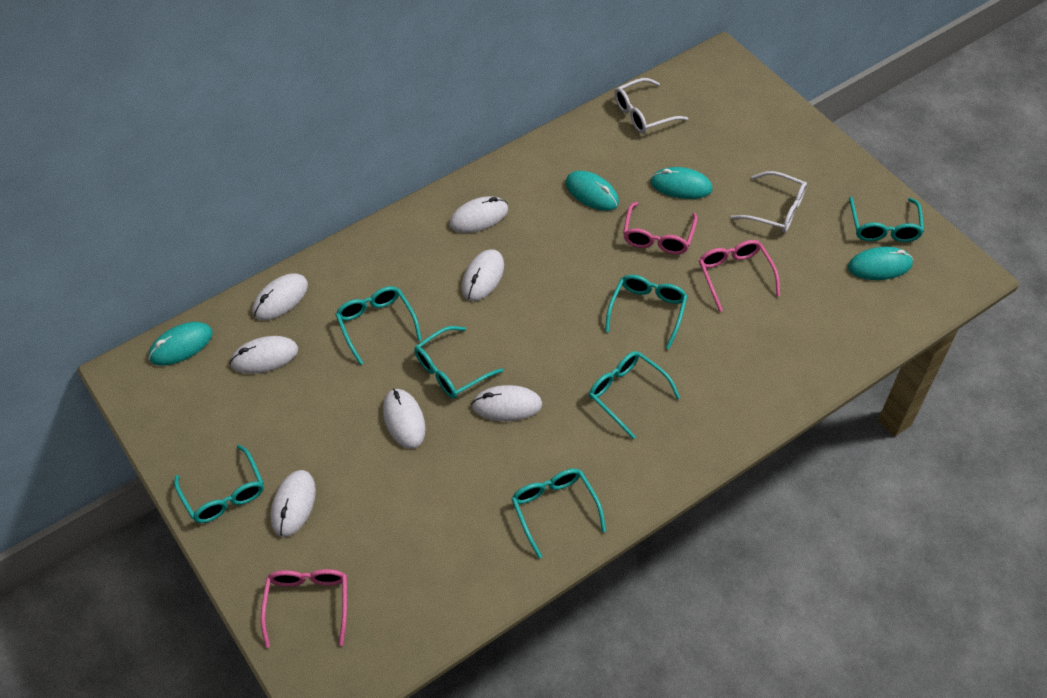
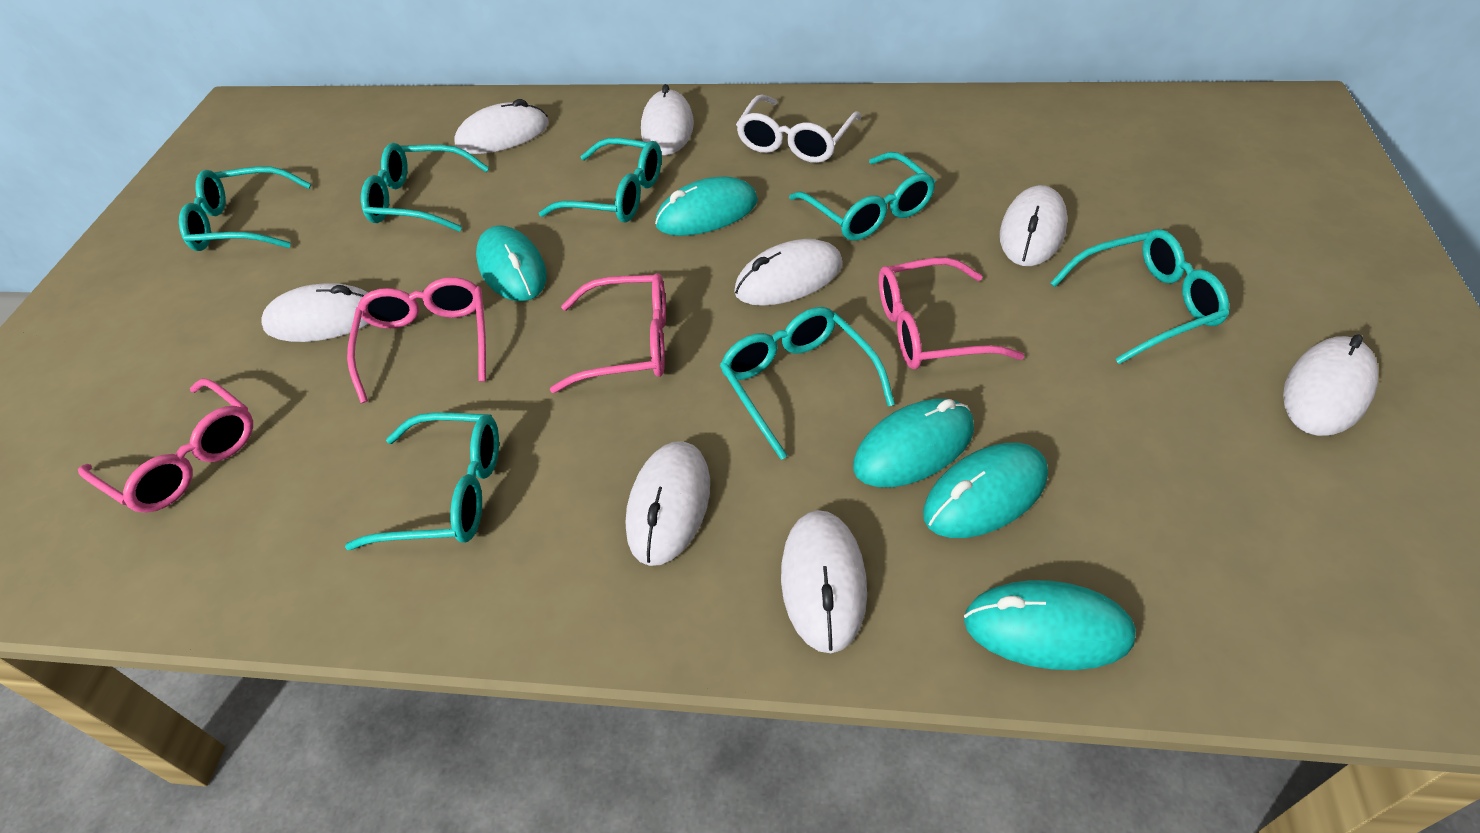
pink glasses: 3 -> 4
turquoise mouse: 4 -> 5
white glasses: 2 -> 1
white mouse: 7 -> 8

